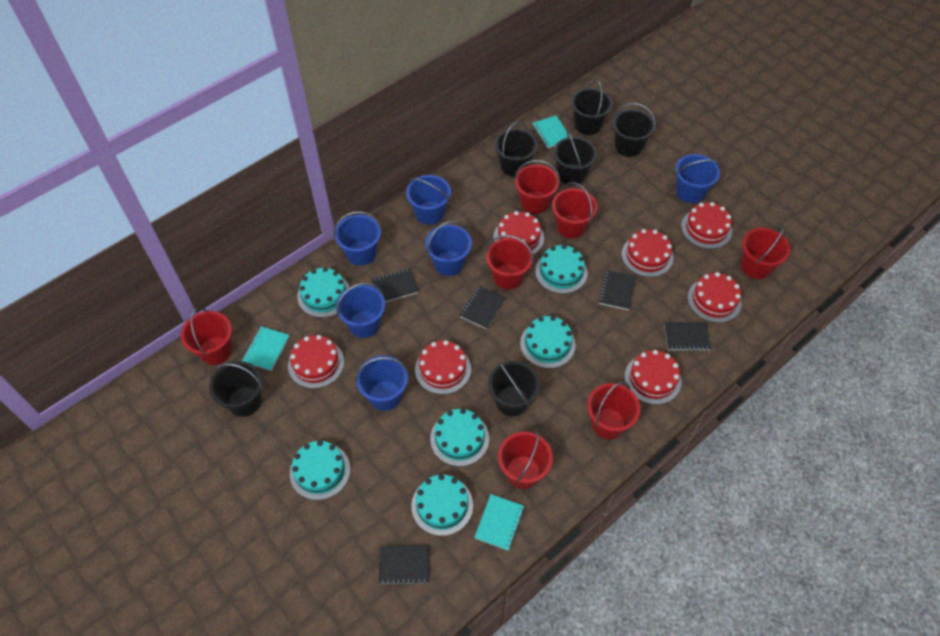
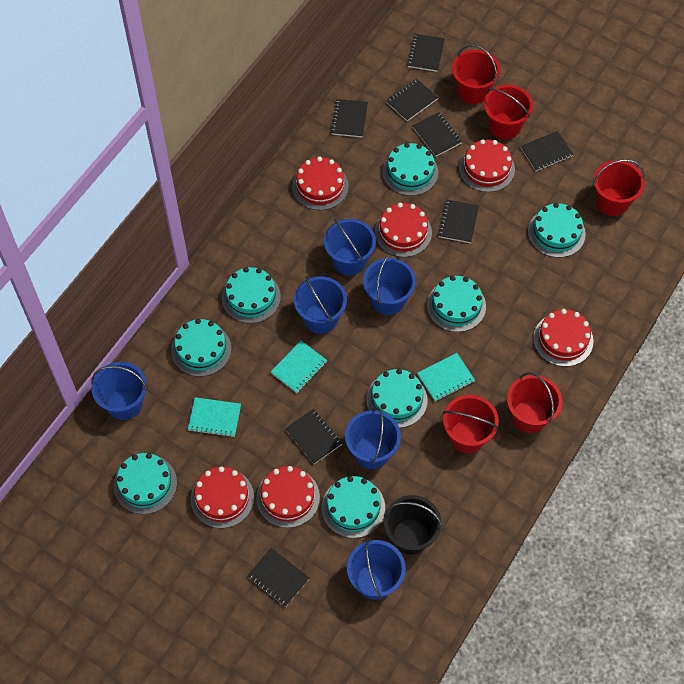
black bucket: 6 -> 1
black notebook: 5 -> 8
red bucket: 7 -> 5
red cake: 7 -> 6
turquoise cake: 6 -> 8

